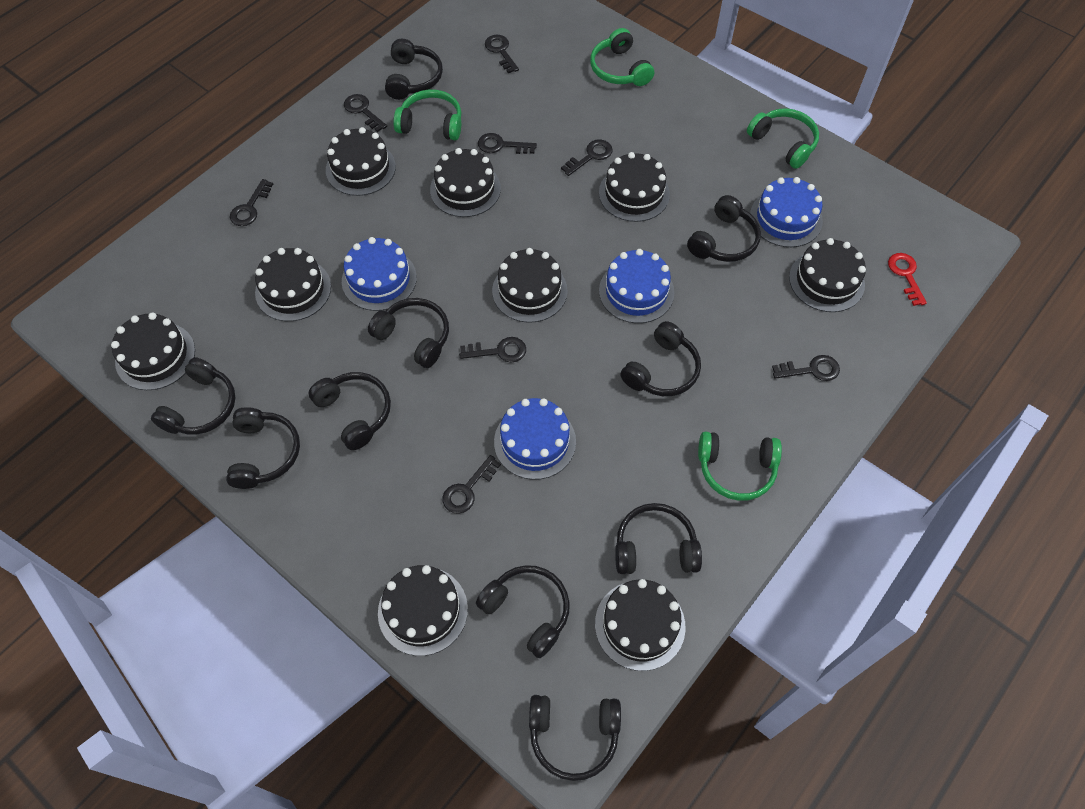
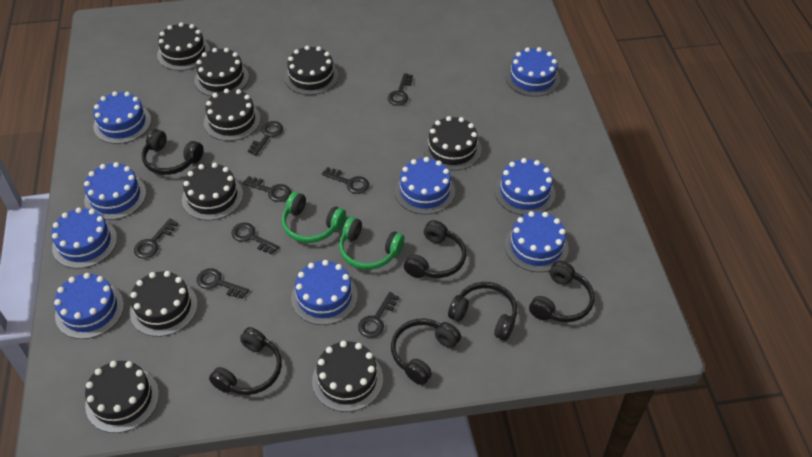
black headphones: 10 -> 6
blue cake: 4 -> 9
green headphones: 4 -> 2
red key: 1 -> 0

